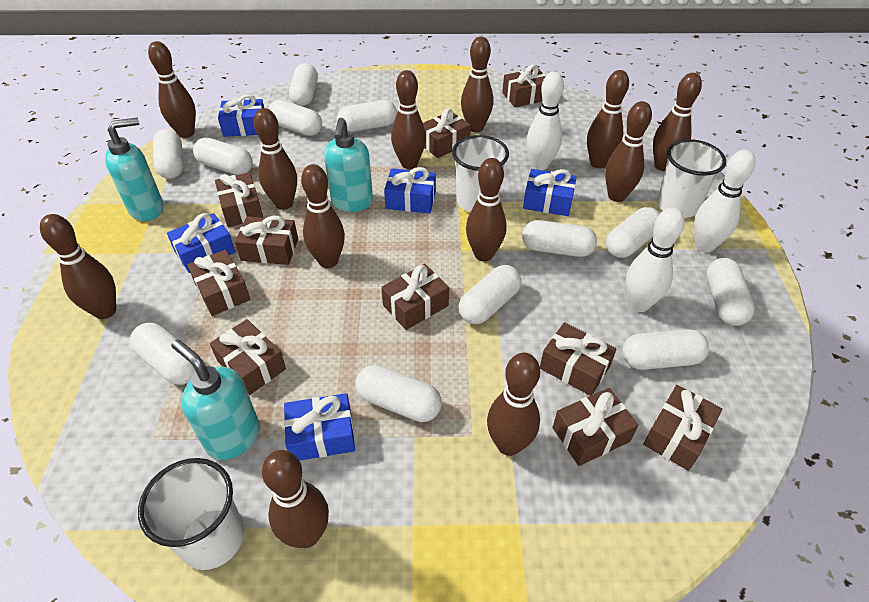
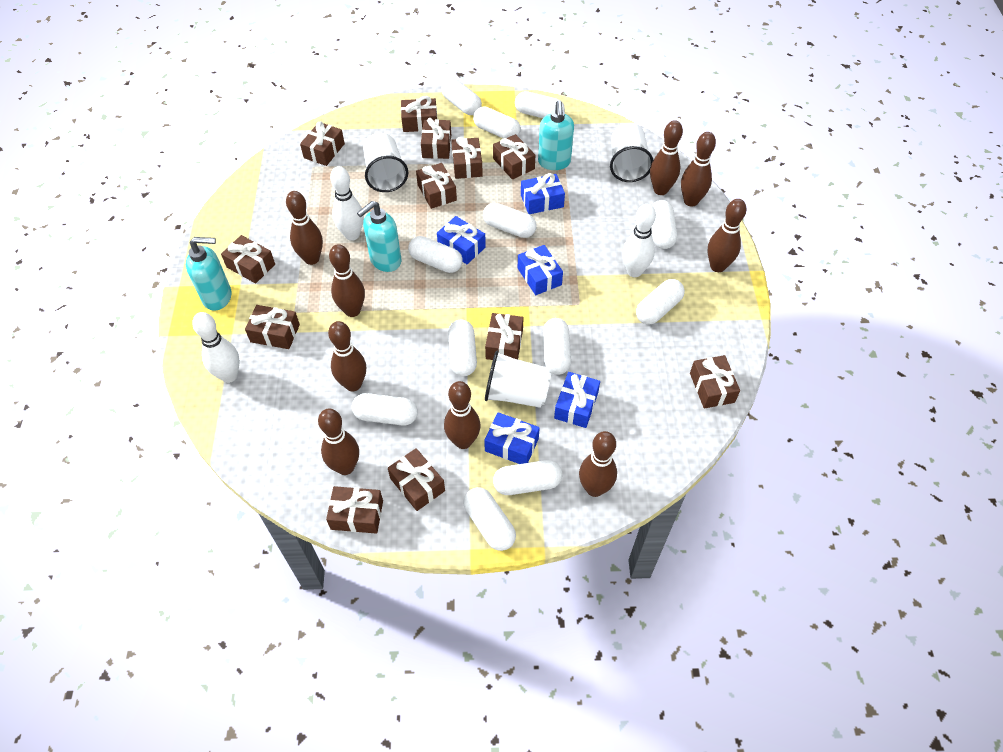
brown bowling pin: 12 -> 9
brown gift: 10 -> 12

